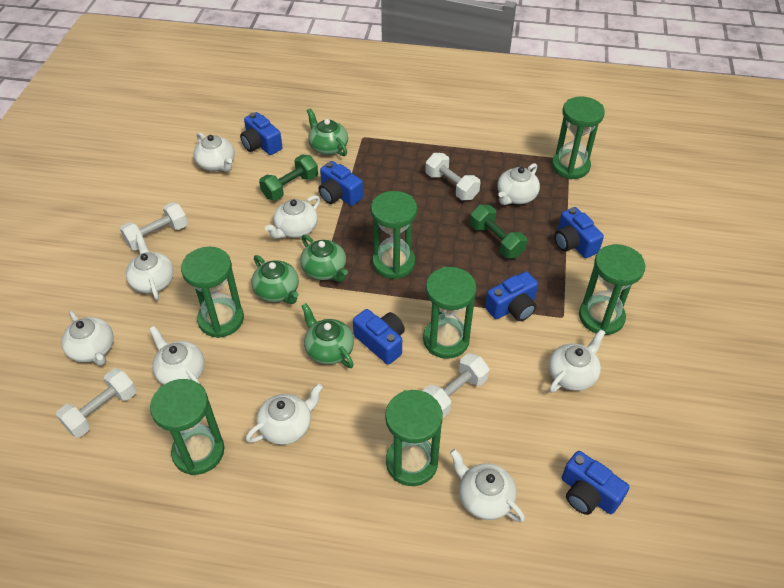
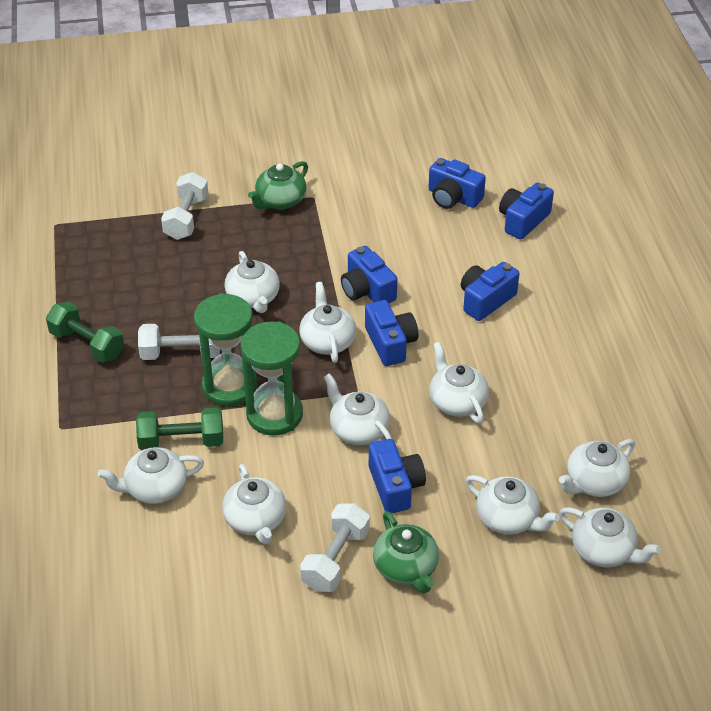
green hourglass: 7 -> 2
green teapot: 4 -> 2
white dumbbell: 4 -> 3

